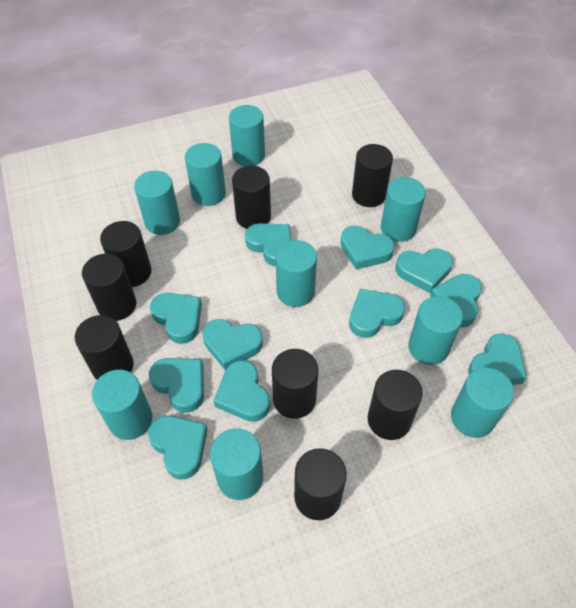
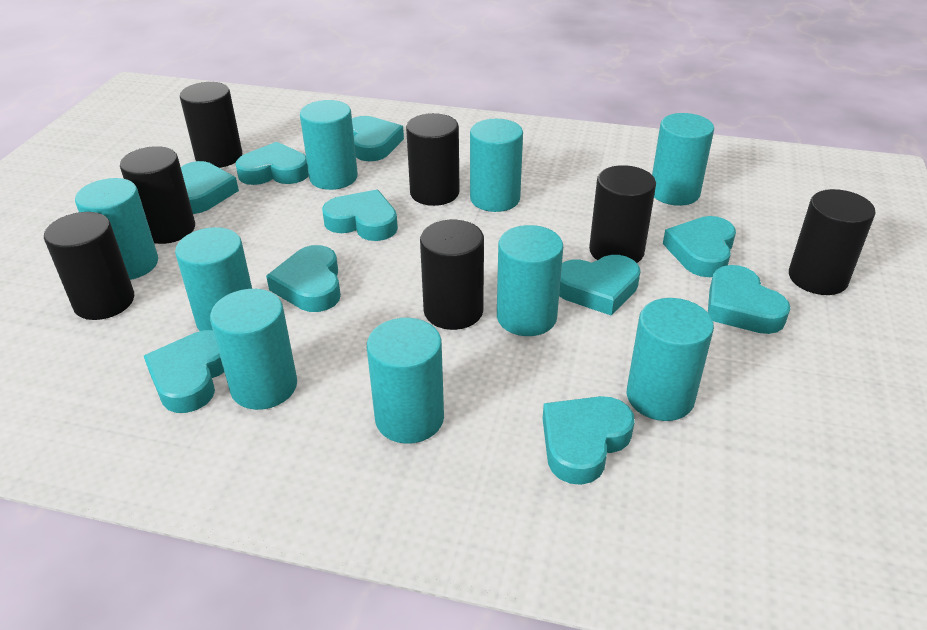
black cylinder: 8 -> 7
turquoise heart: 11 -> 10

